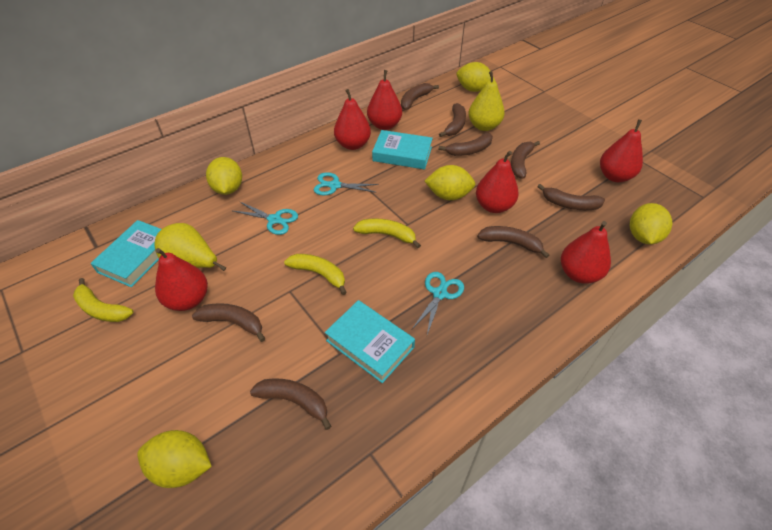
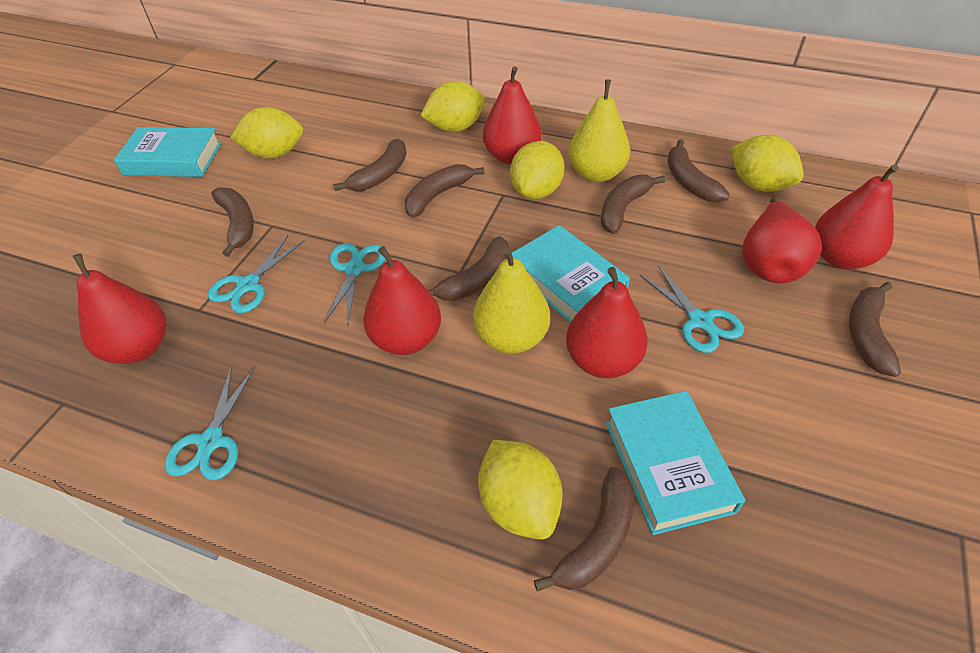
turquoise scissors: 3 -> 4
yellow banana: 3 -> 0

